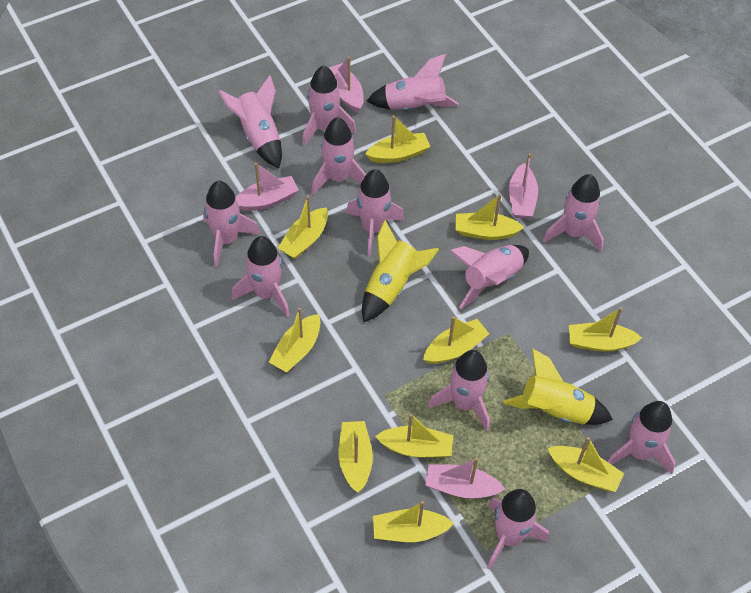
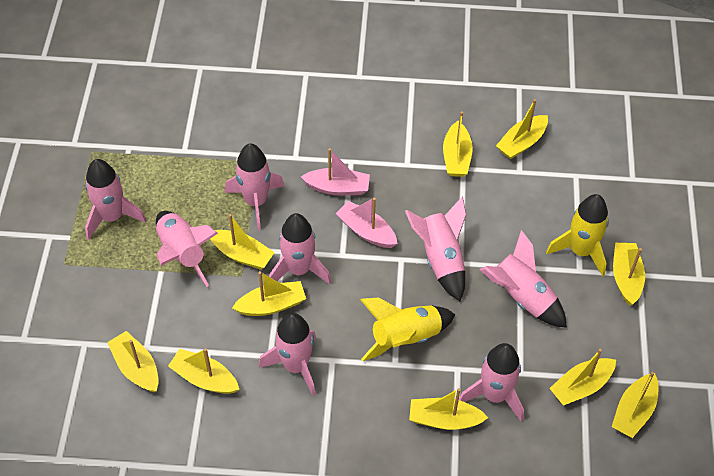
pink boat: 4 -> 2
pink rocket: 12 -> 8

